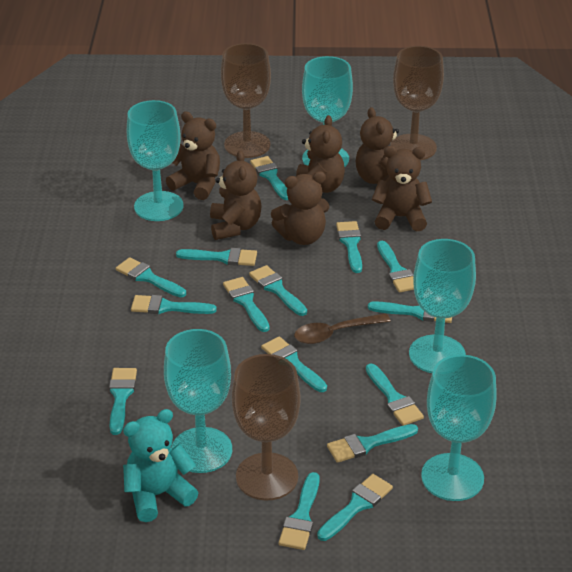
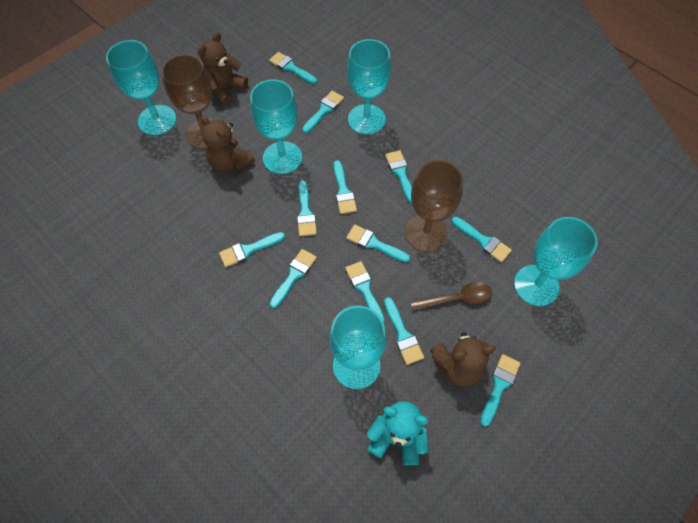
brown goblet: 3 -> 2
brown teddy bear: 6 -> 3
turquoise brush: 15 -> 12

